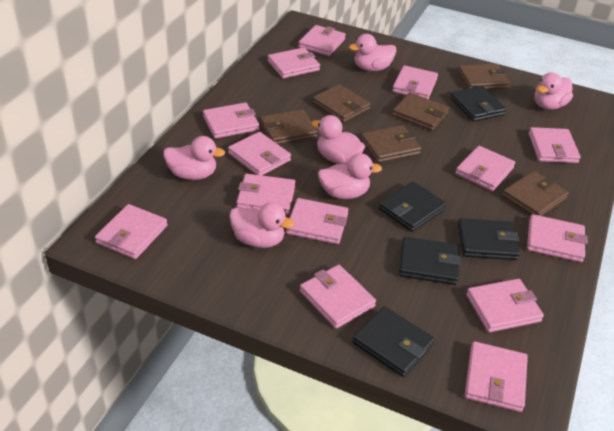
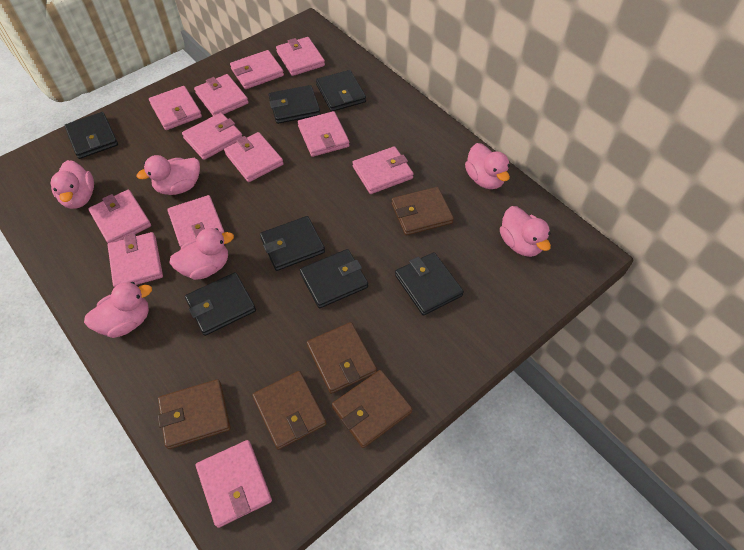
black wallet: 5 -> 7
brown wallet: 6 -> 5
pink wallet: 14 -> 12

